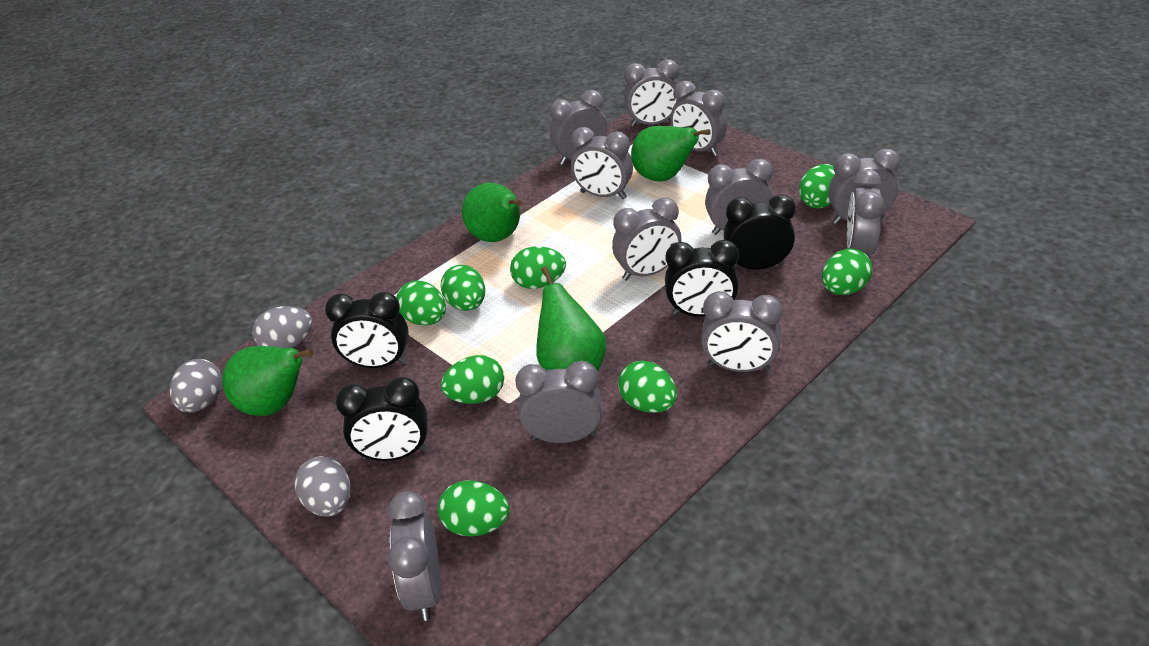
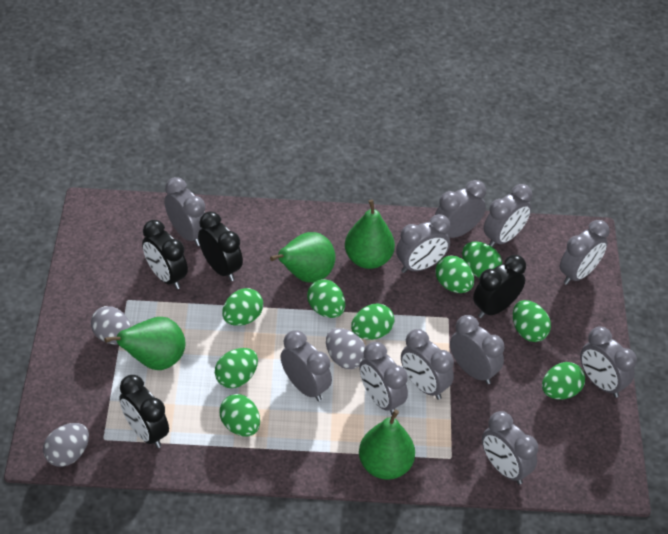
green egg: 8 -> 9

